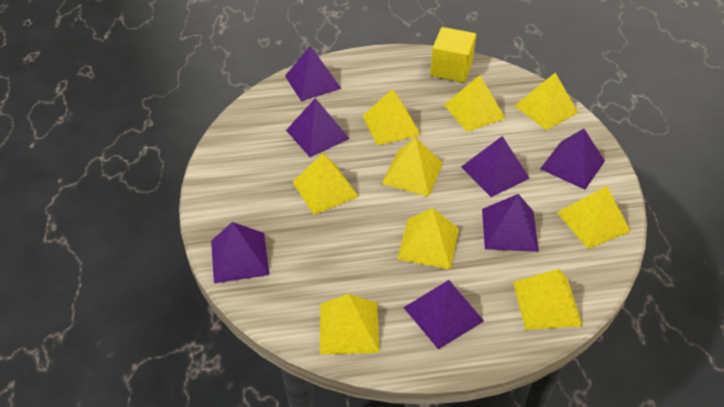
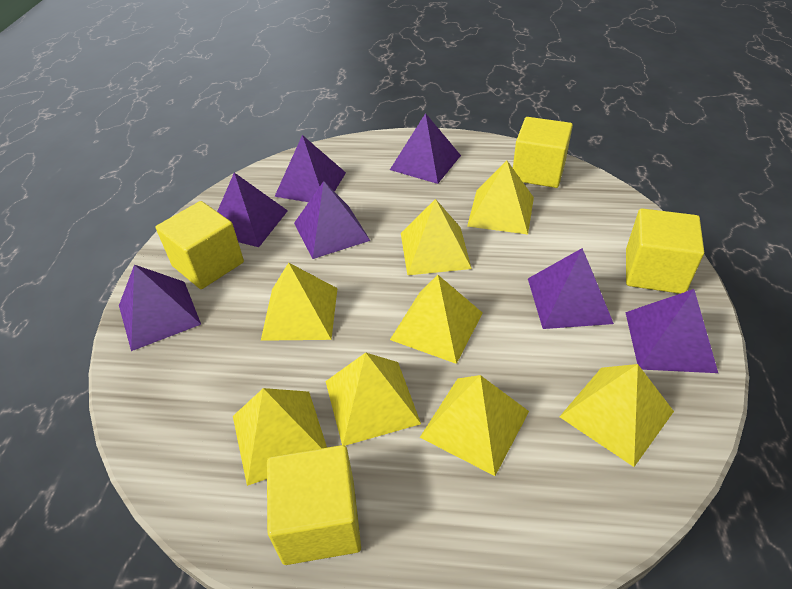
yellow cube: 1 -> 4
yellow pyramid: 9 -> 8

